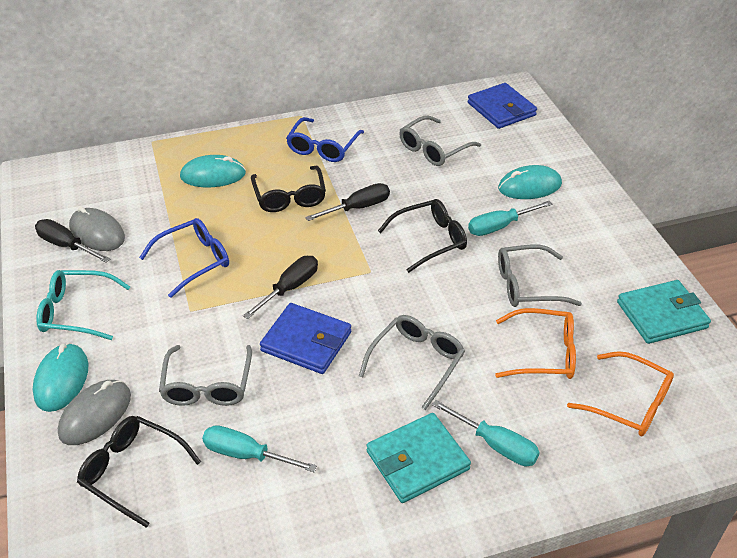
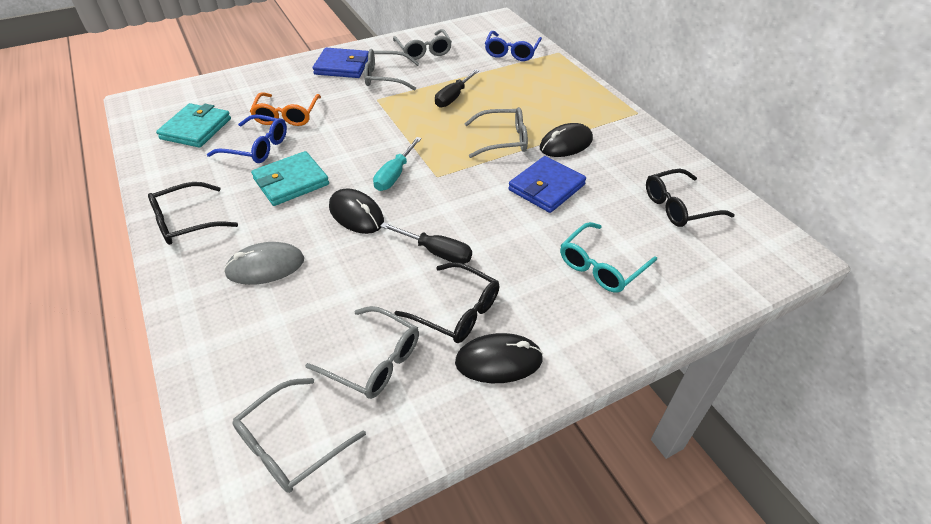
black mouse: 0 -> 3
black screwdriver: 3 -> 2
grey glasses: 4 -> 5
grey mouse: 2 -> 1
orange glasses: 2 -> 1
turquoise mouse: 3 -> 0
turquoise screwdriver: 3 -> 1

